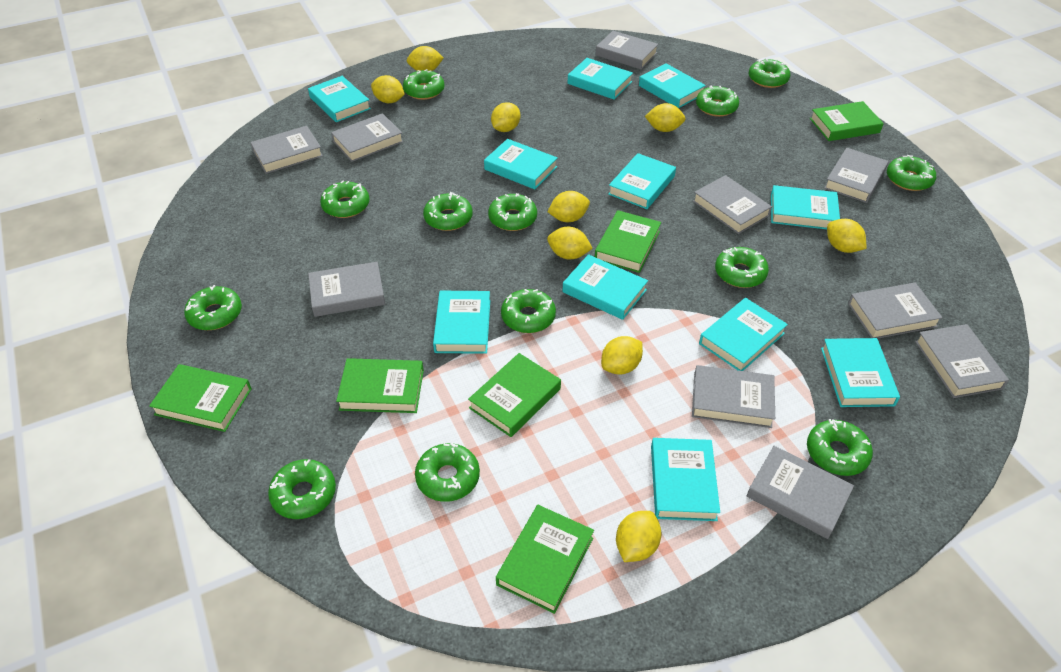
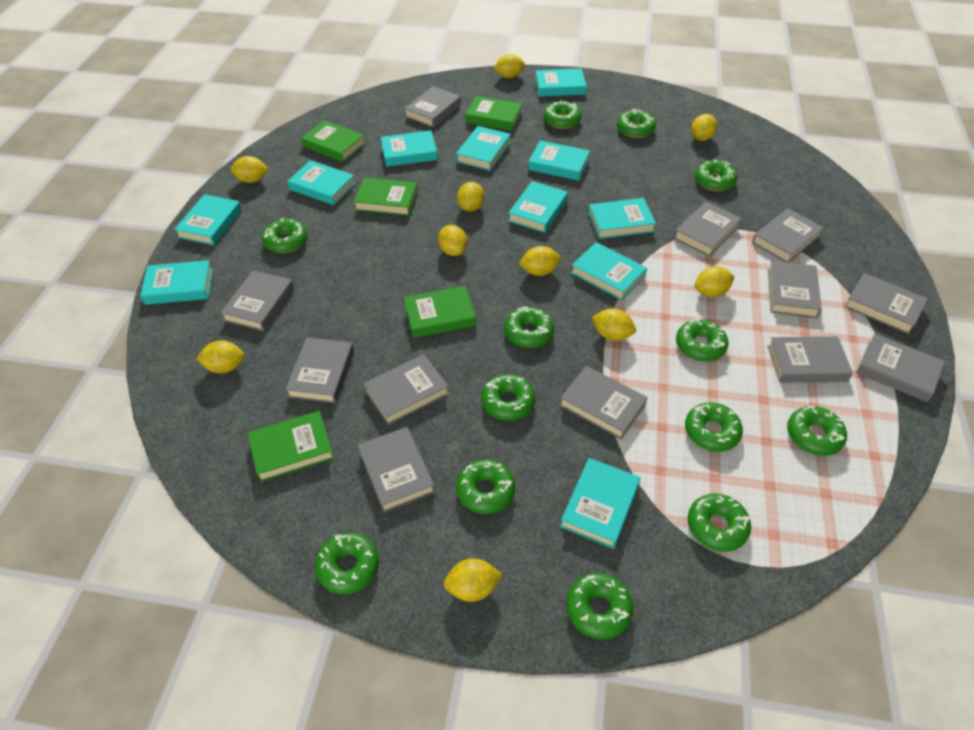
green book: 6 -> 5
grey book: 10 -> 12
yellow lemon: 9 -> 10

